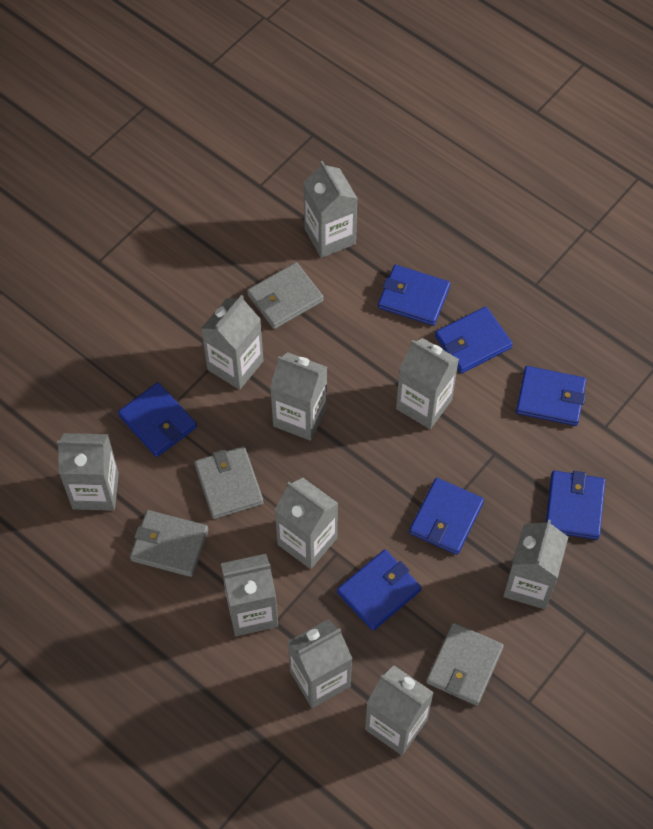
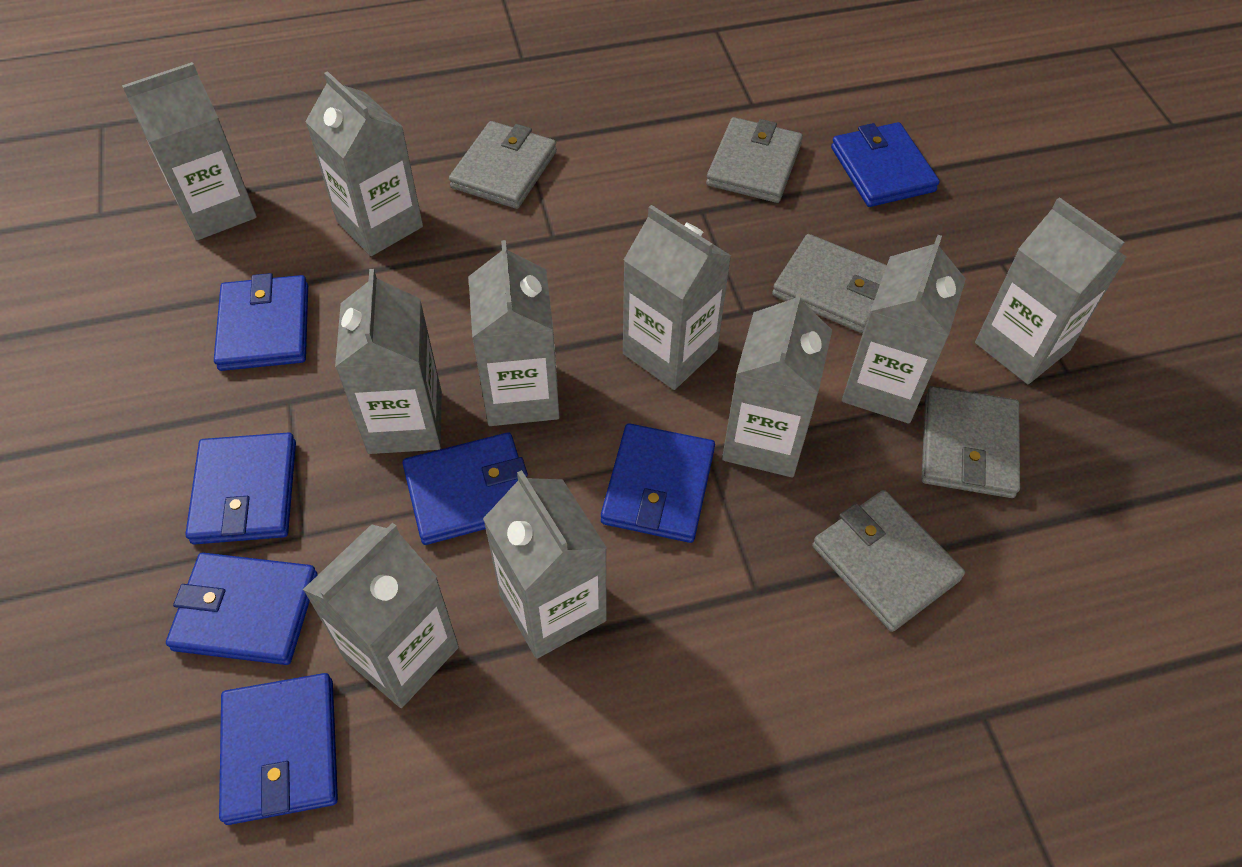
grey wallet: 4 -> 5

